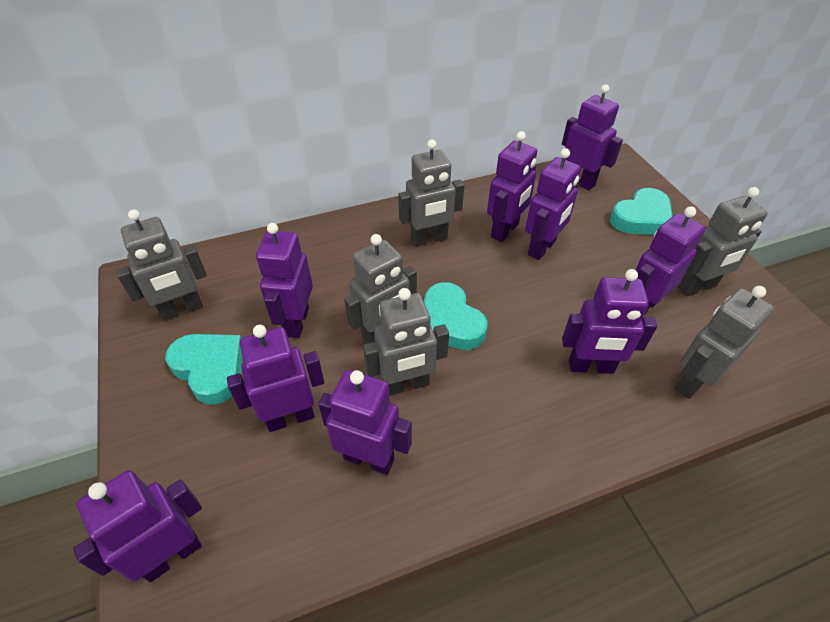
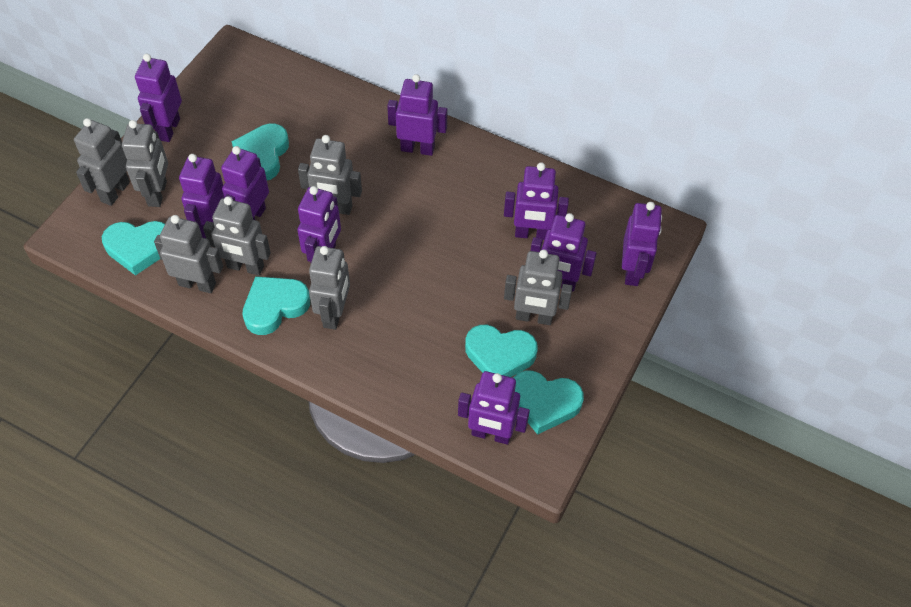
grey robot: 6 -> 7
turquoise heart: 3 -> 5

